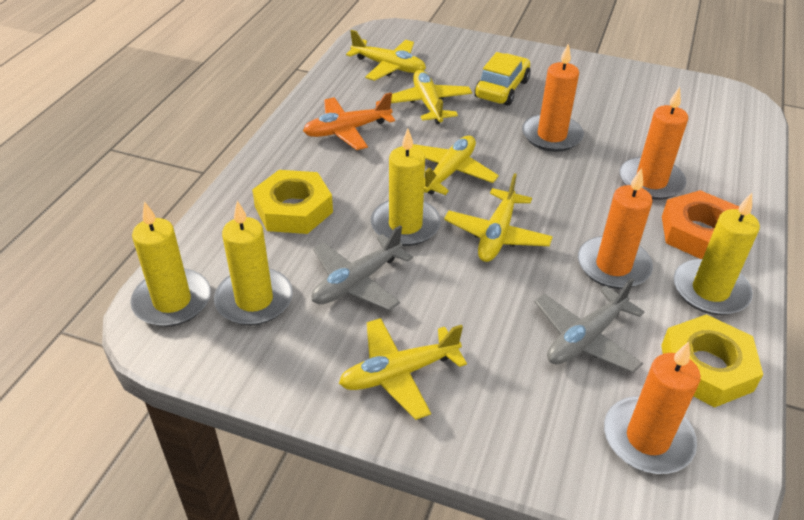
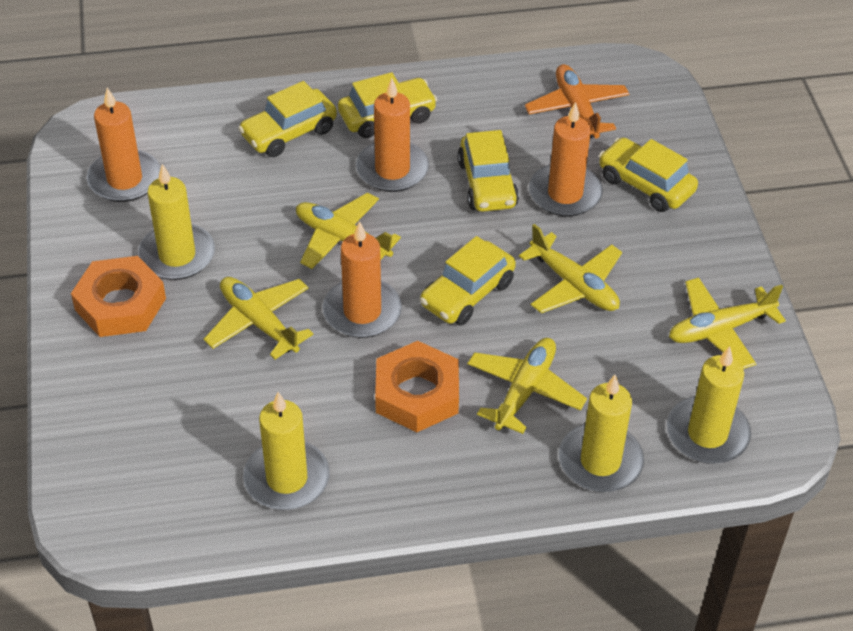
grey plane: 2 -> 0
orange nut: 1 -> 2
yellow car: 1 -> 5
yellow nut: 2 -> 0

